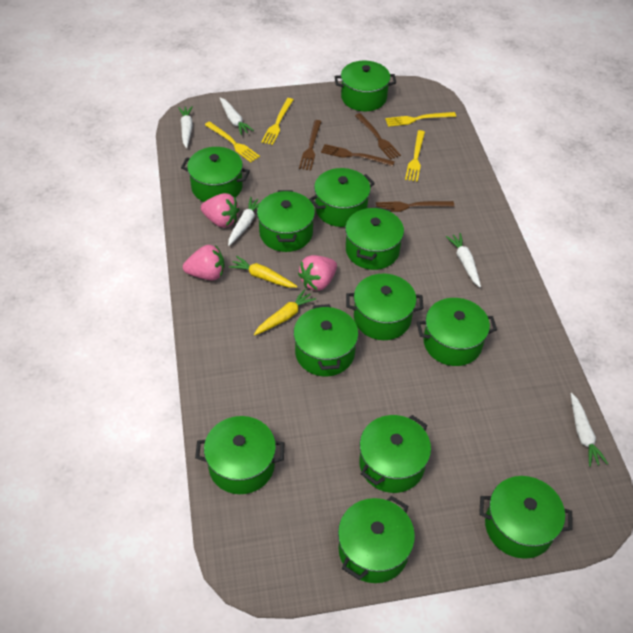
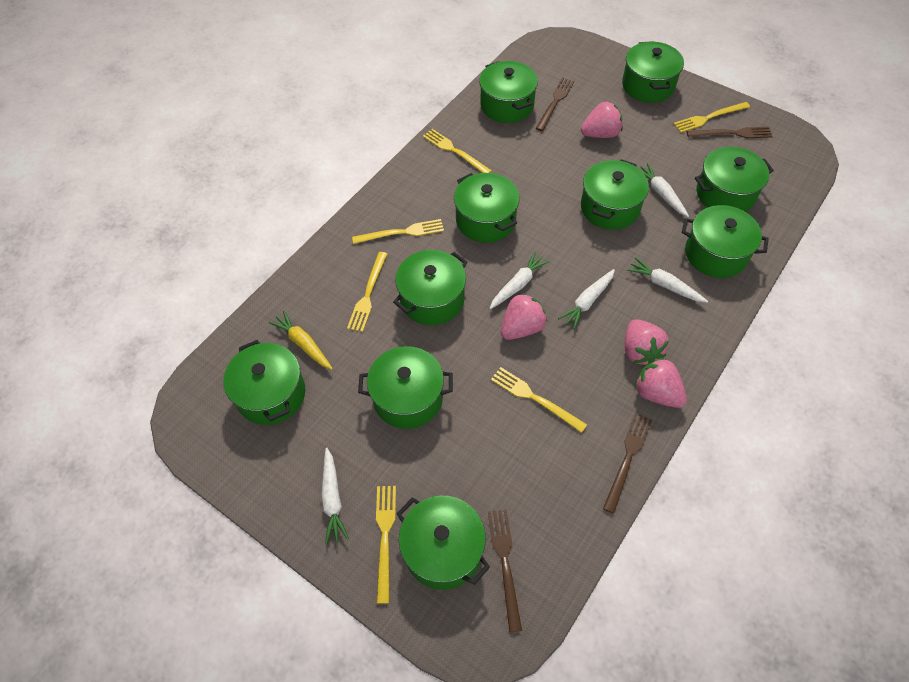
green pot: 12 -> 10
pink strawberry: 3 -> 4
yellow carrot: 2 -> 1
yellow fork: 4 -> 6

